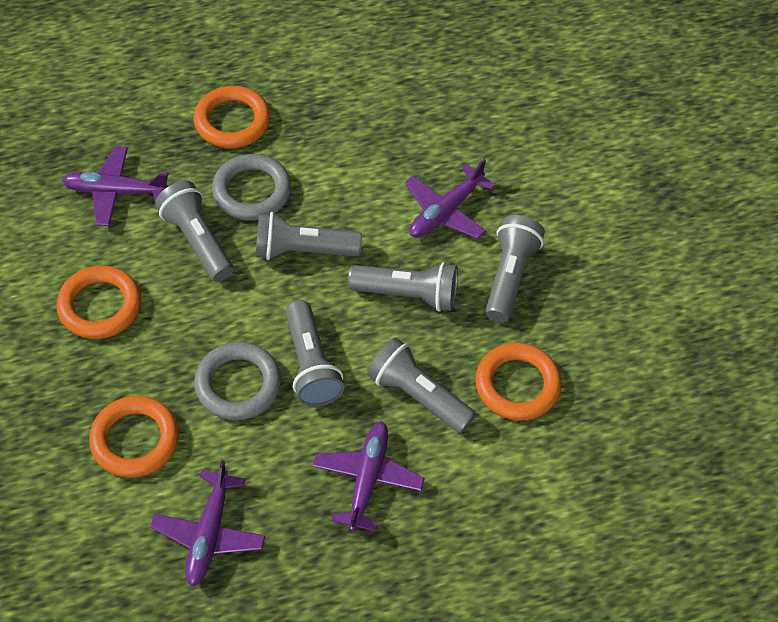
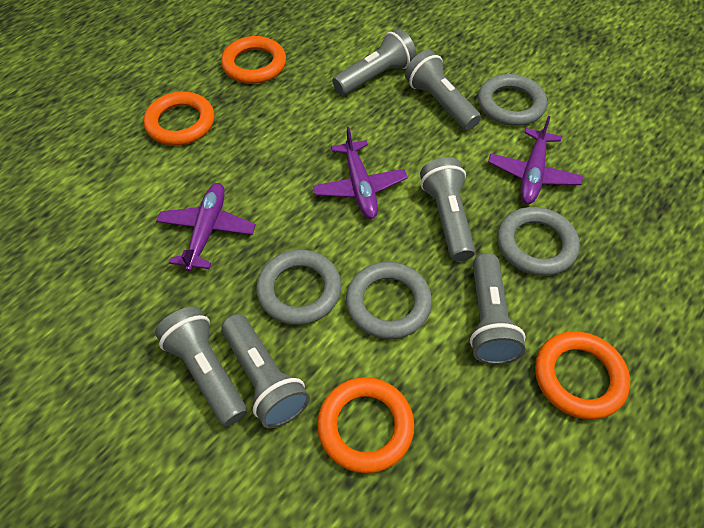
grey ring: 2 -> 4
purple plane: 4 -> 3

